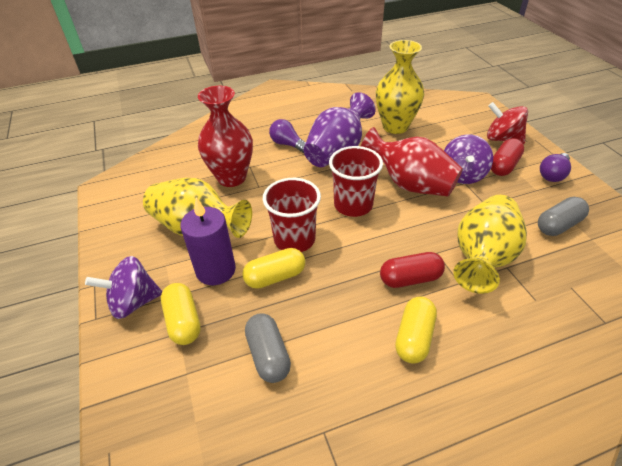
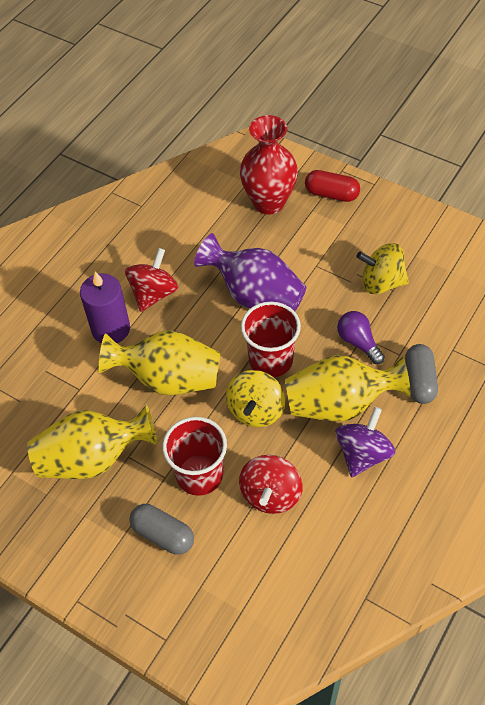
purple light bulb: 2 -> 1
purple spinning top: 2 -> 1
red capsule: 2 -> 1
red spinning top: 1 -> 2
red vase: 2 -> 1
yellow capsule: 3 -> 0
yellow spinning top: 0 -> 2

